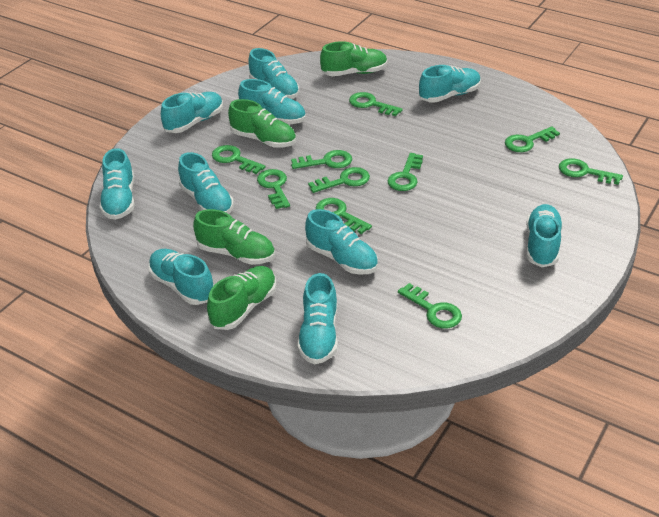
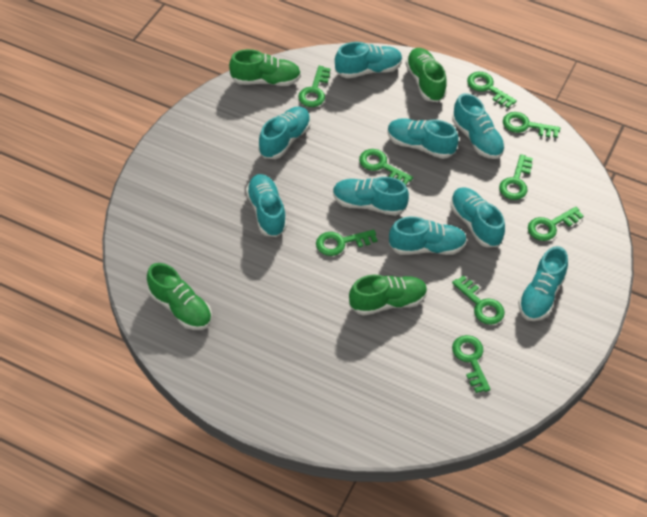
green key: 10 -> 9
turquoise shoe: 10 -> 9

